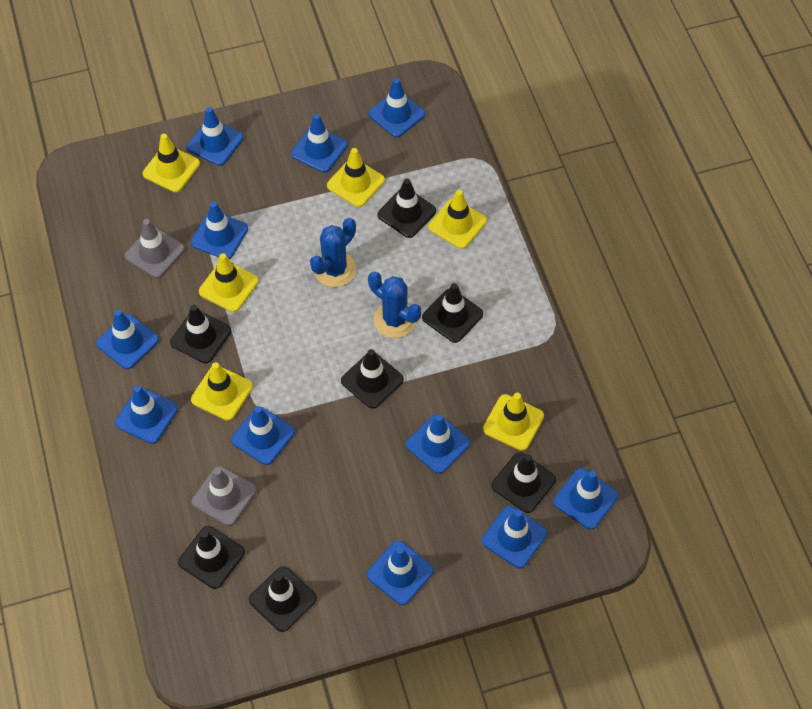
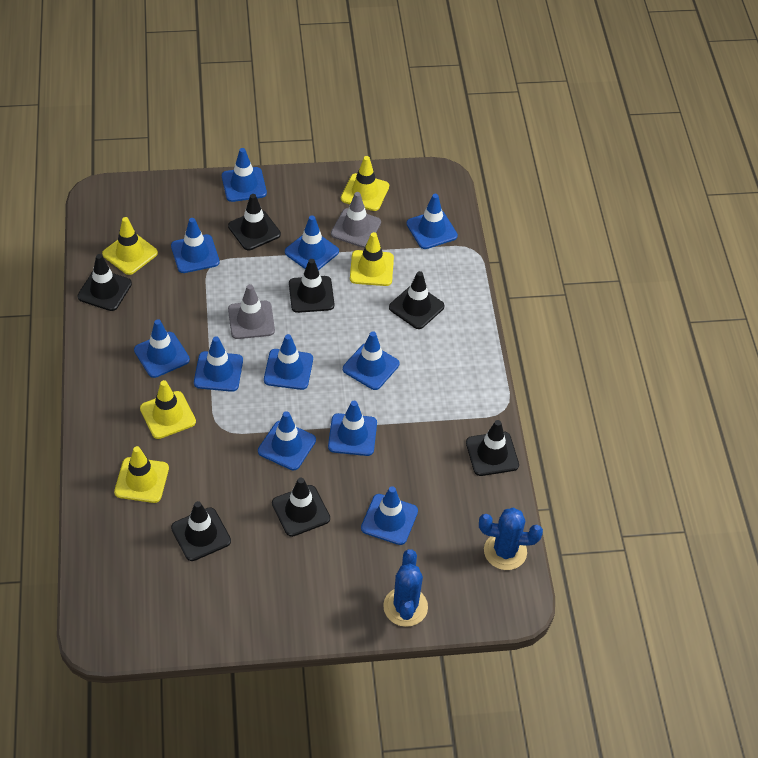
yellow traffic cone: 6 -> 5

